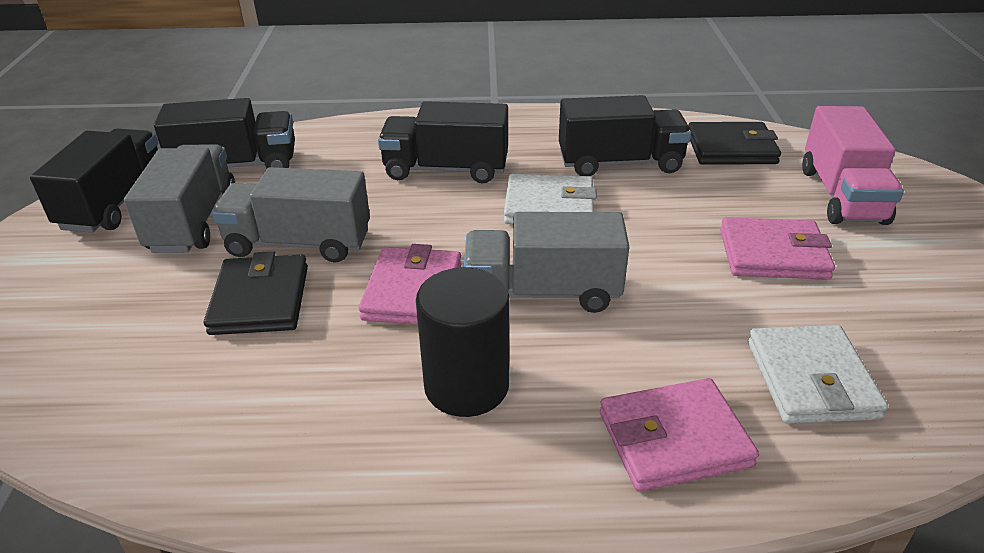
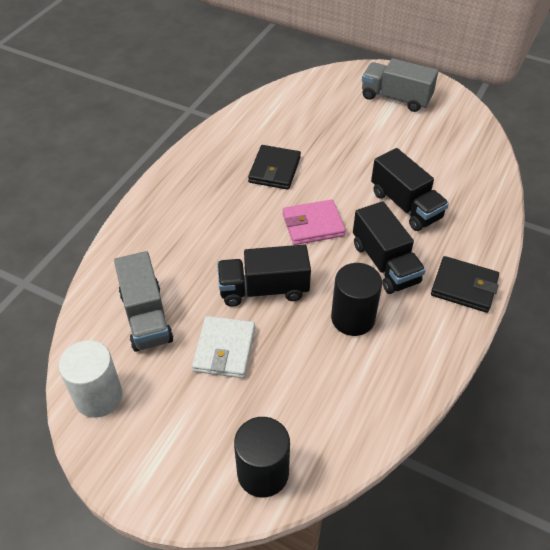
black cylinder: 1 -> 2
black truck: 4 -> 3
grey truck: 3 -> 2
pink truck: 1 -> 0
pink wallet: 3 -> 1
white cylinder: 0 -> 1
white wallet: 2 -> 1

